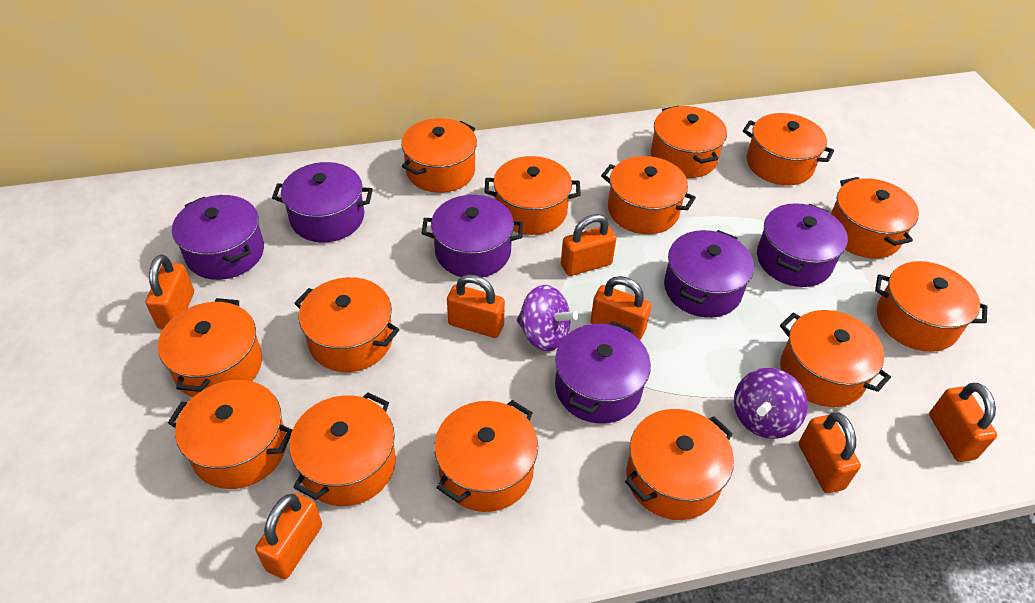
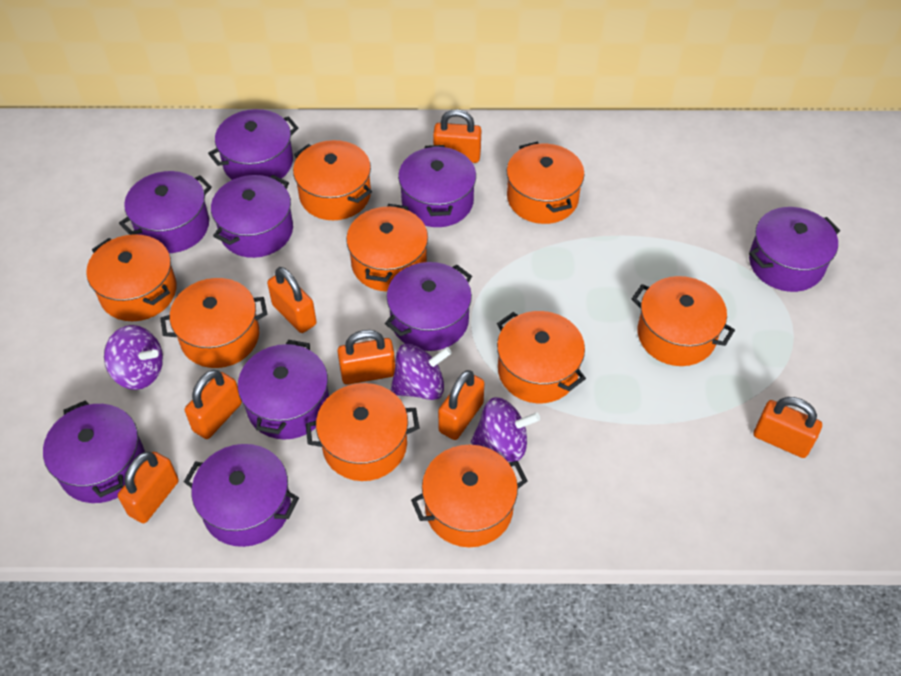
orange pot: 14 -> 9
purple pot: 6 -> 9
purple spinning top: 2 -> 3

